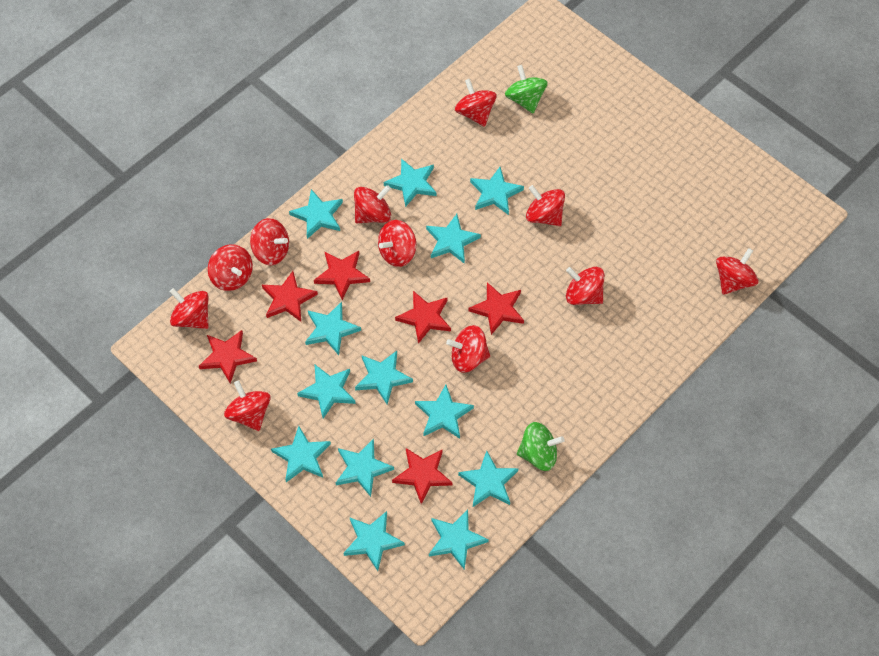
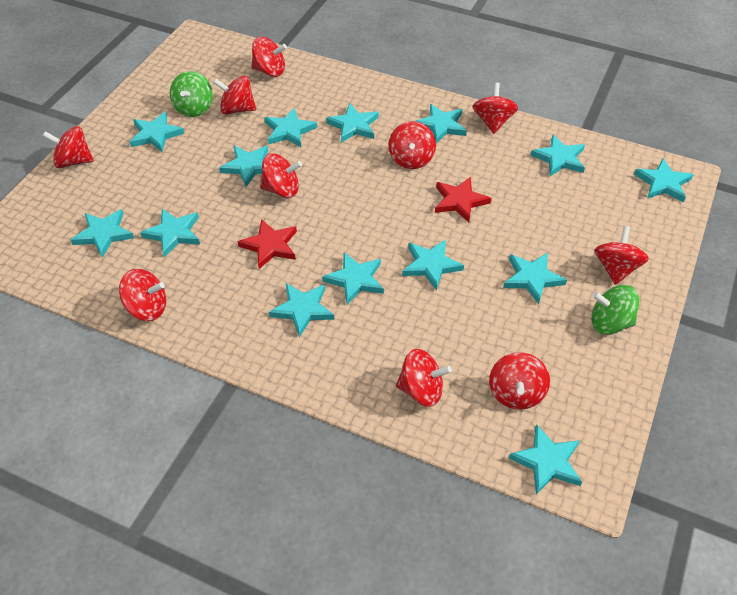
red spinning top: 11 -> 10
red star: 6 -> 2
turquoise star: 13 -> 14

